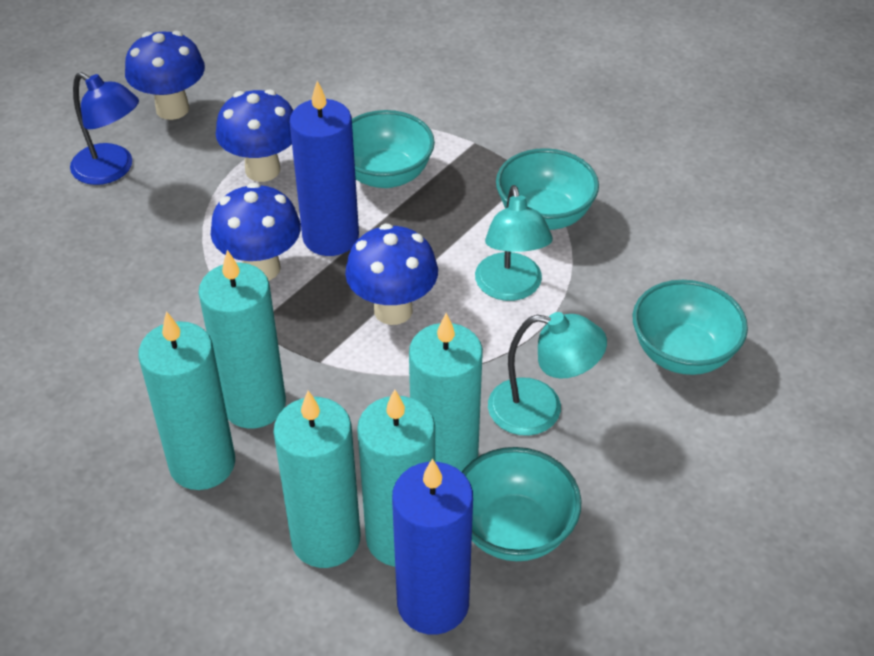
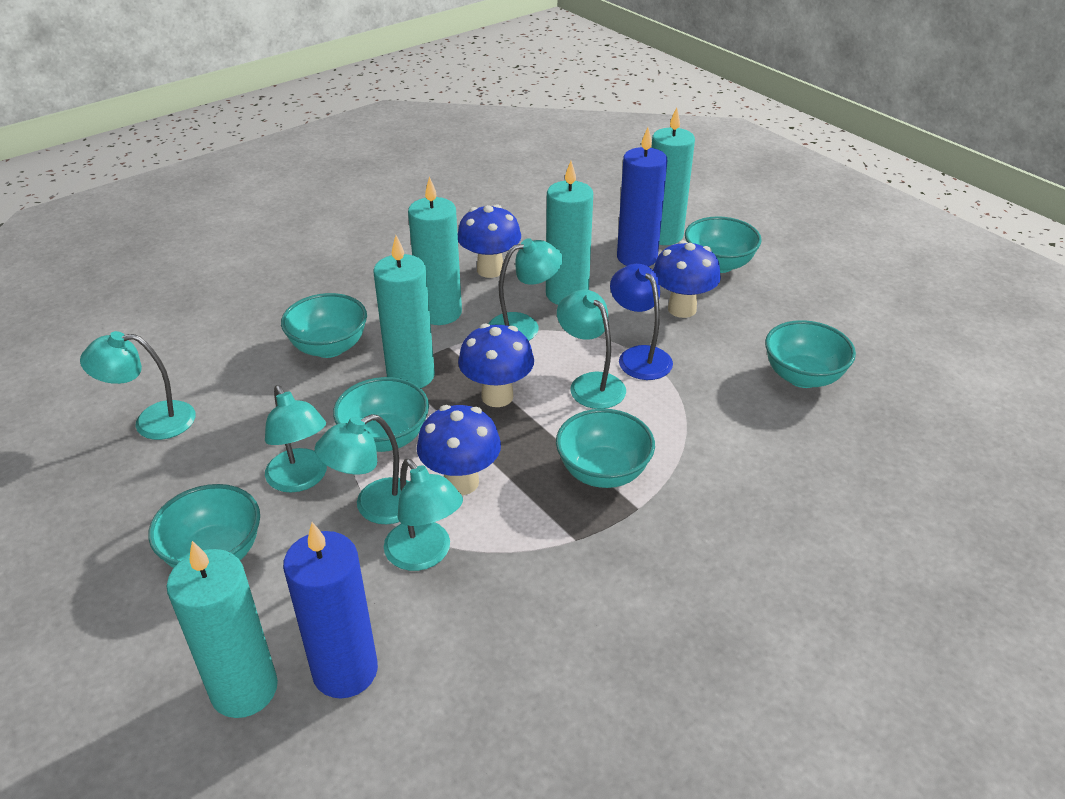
turquoise bowl: 4 -> 6
turquoise lamp: 2 -> 6

